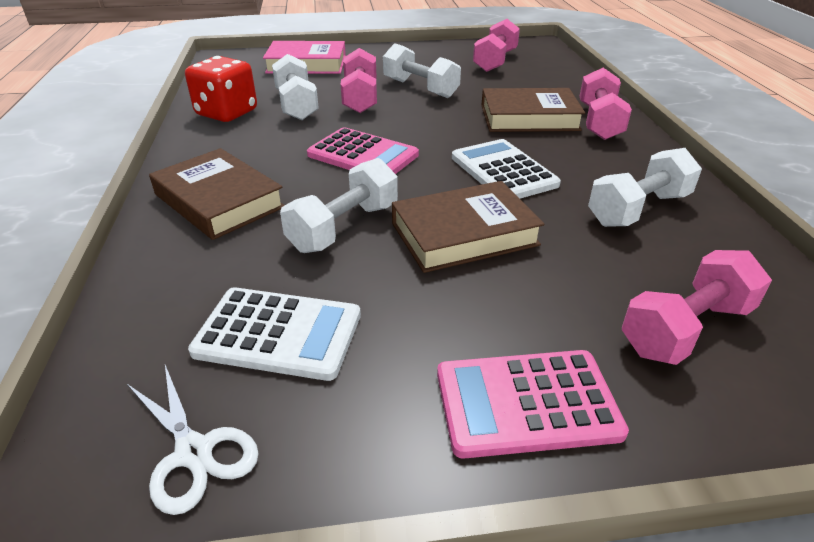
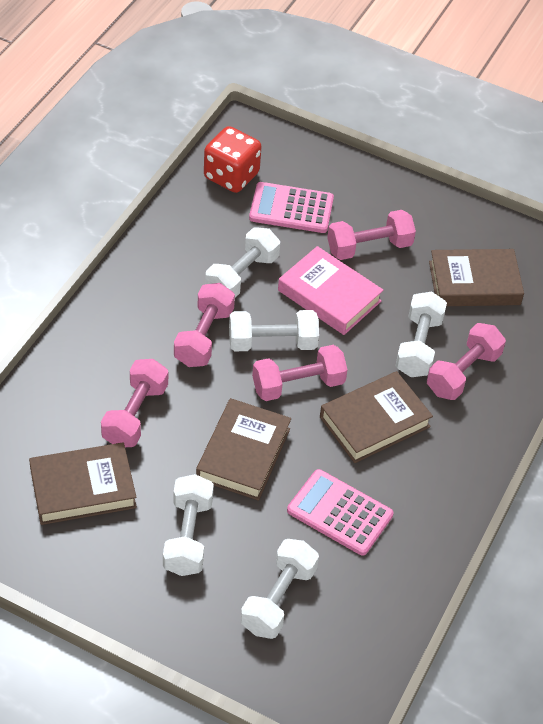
brown book: 3 -> 4
pink dumbbell: 4 -> 5
white calculator: 2 -> 0
white dumbbell: 4 -> 5
white scissors: 1 -> 0

